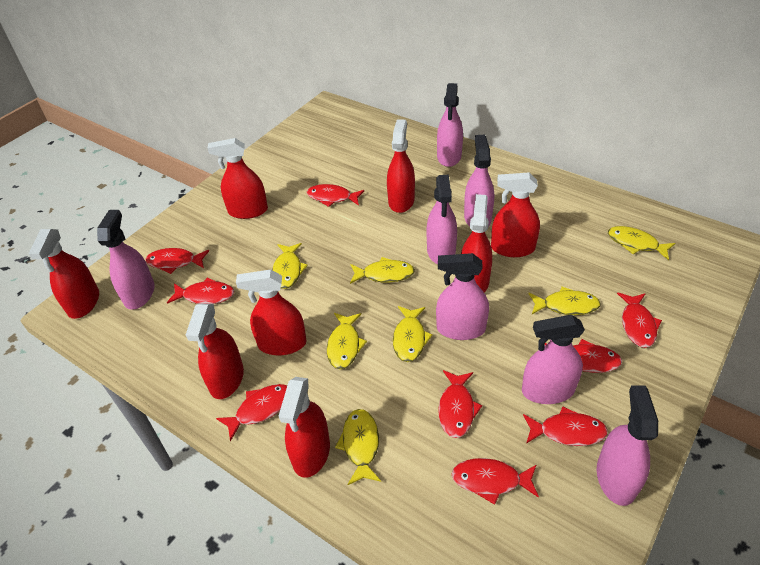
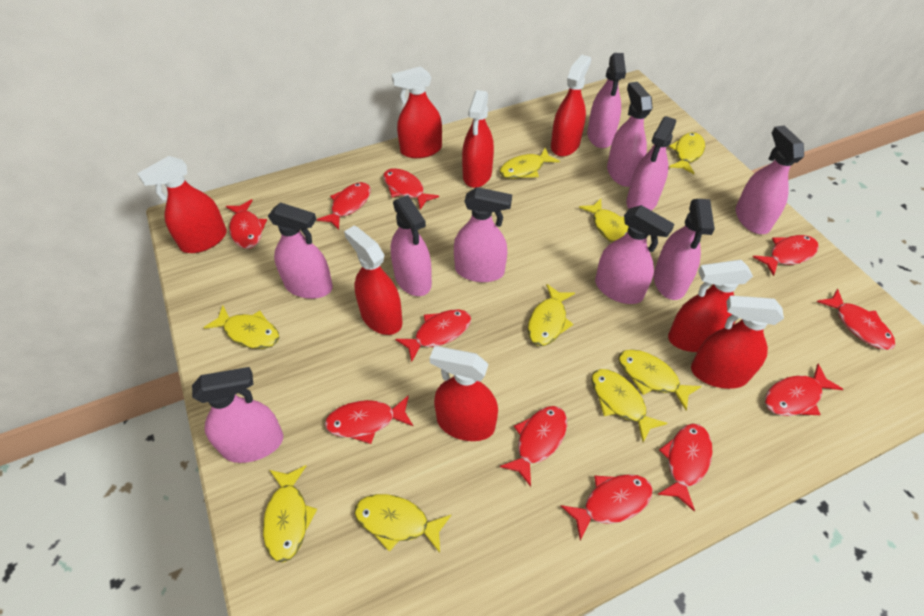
pink spray bottle: 7 -> 10
red fish: 9 -> 11
yellow fish: 7 -> 9

